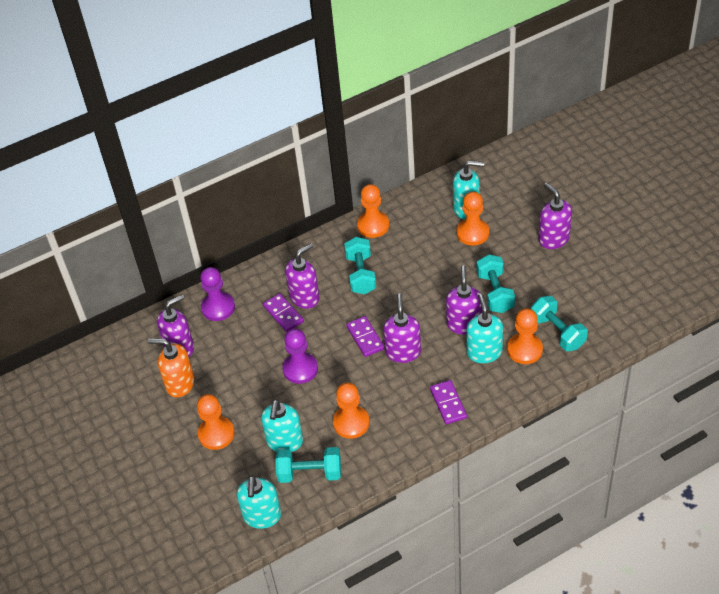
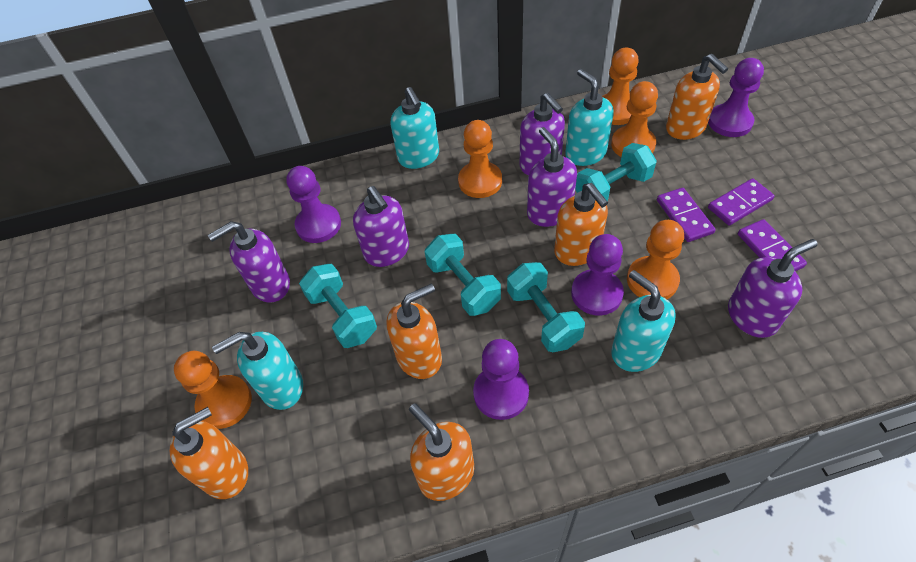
orange soap dispenser: 1 -> 5
purple pawn: 2 -> 4

